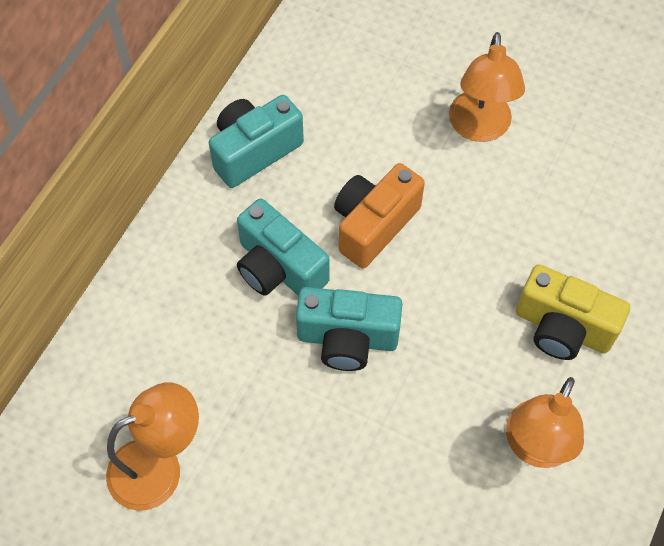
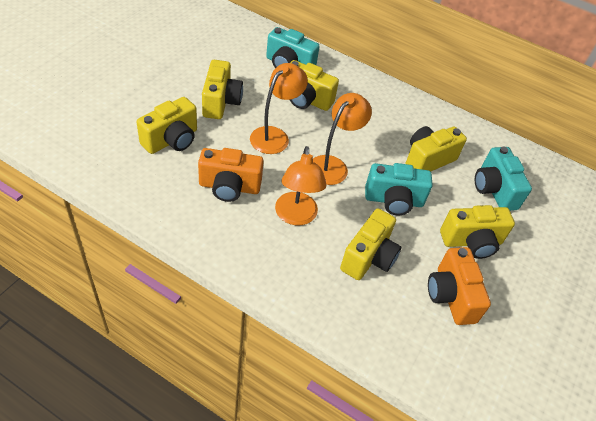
orange camera: 1 -> 2
yellow camera: 1 -> 6

